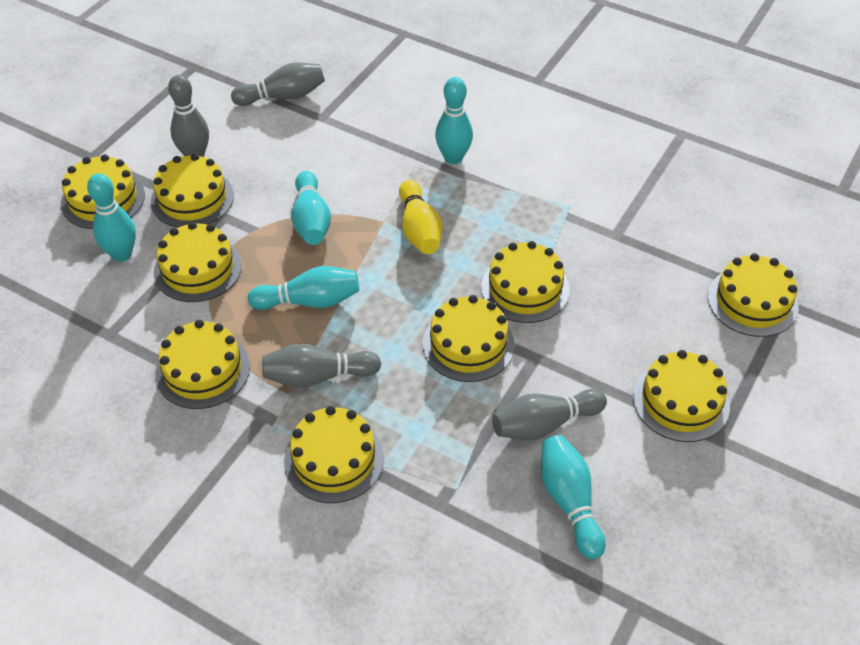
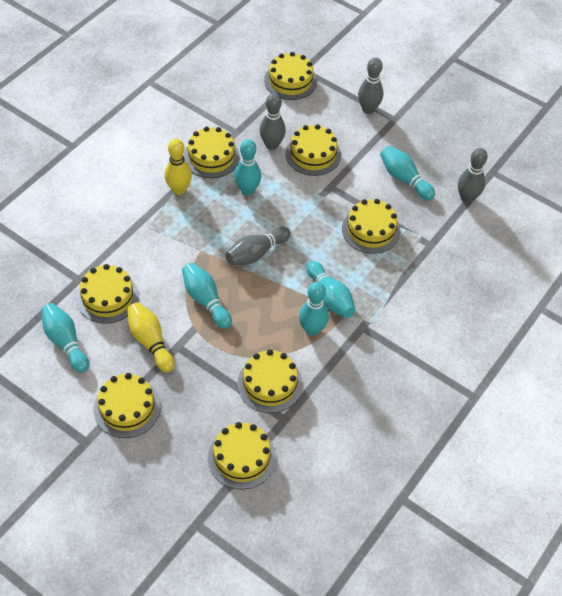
turquoise bowling pin: 5 -> 6
yellow bowling pin: 1 -> 2
yellow cake: 9 -> 8

